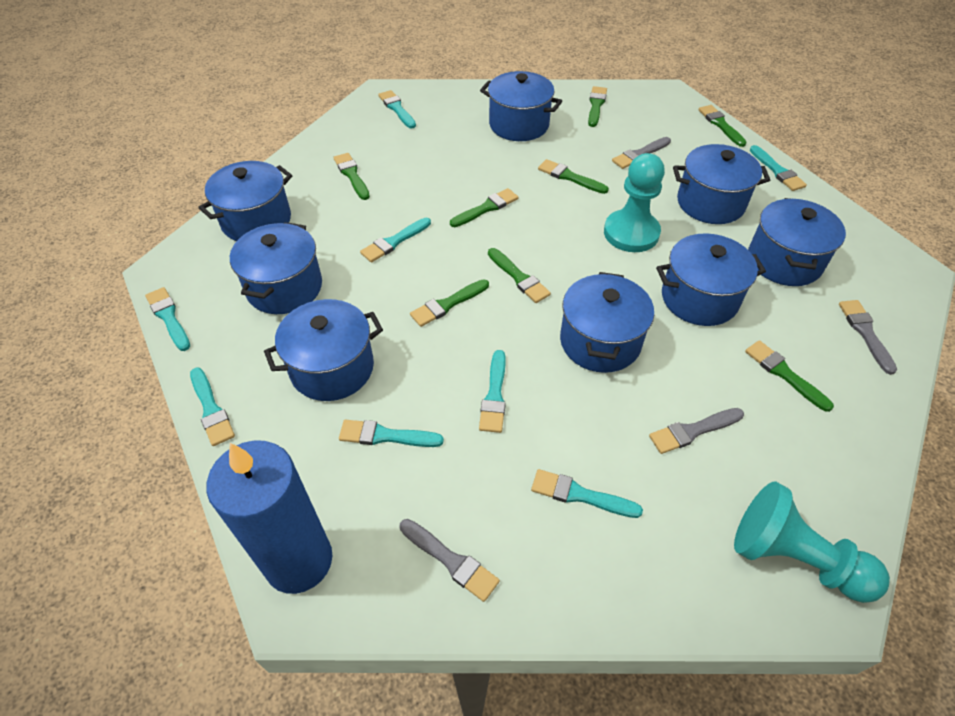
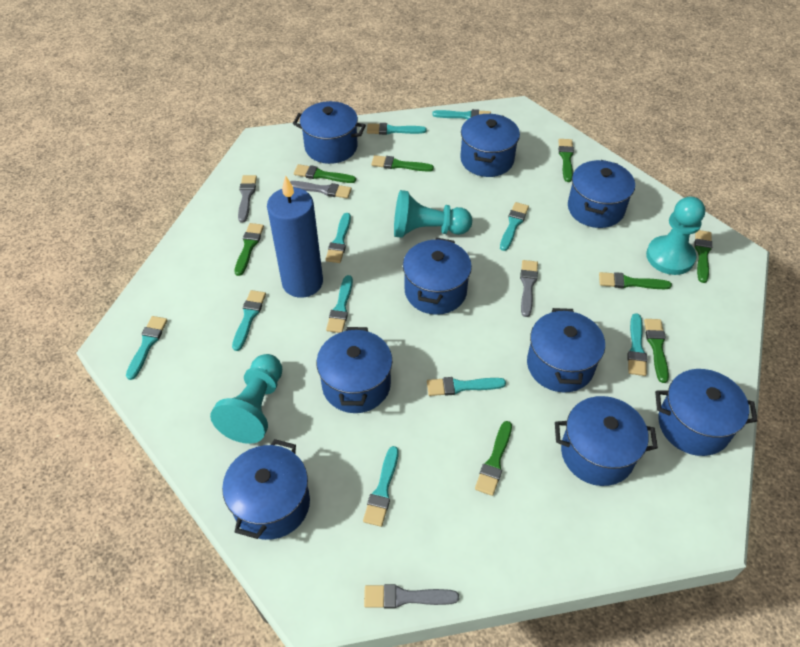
blue pot: 8 -> 9
turquoise brush: 8 -> 10
turquoise pawn: 2 -> 3

